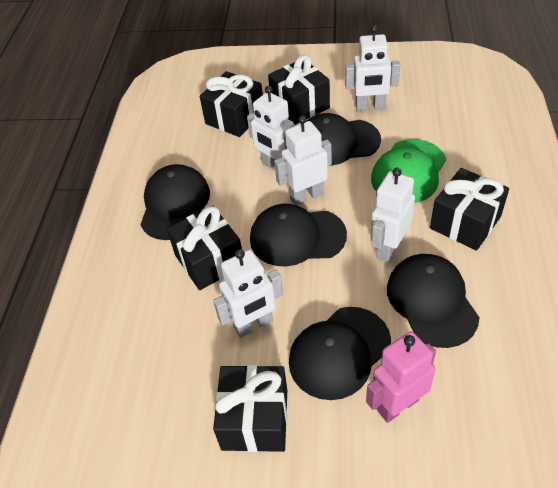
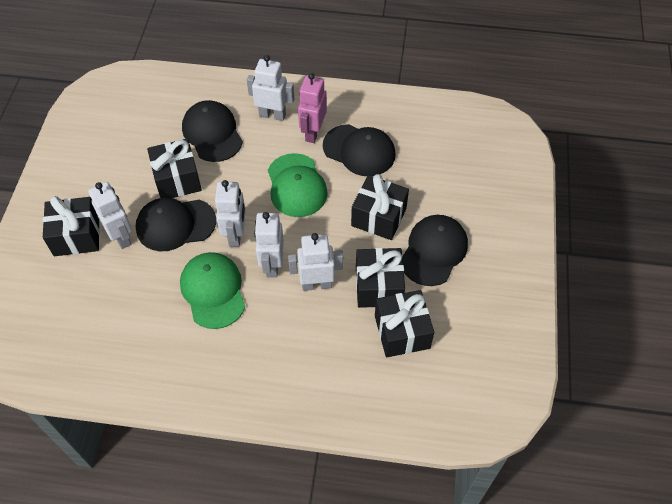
black cap: 5 -> 4
green cap: 1 -> 2

